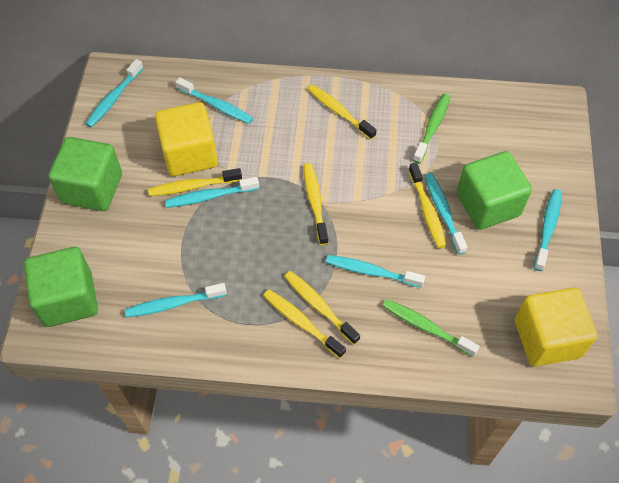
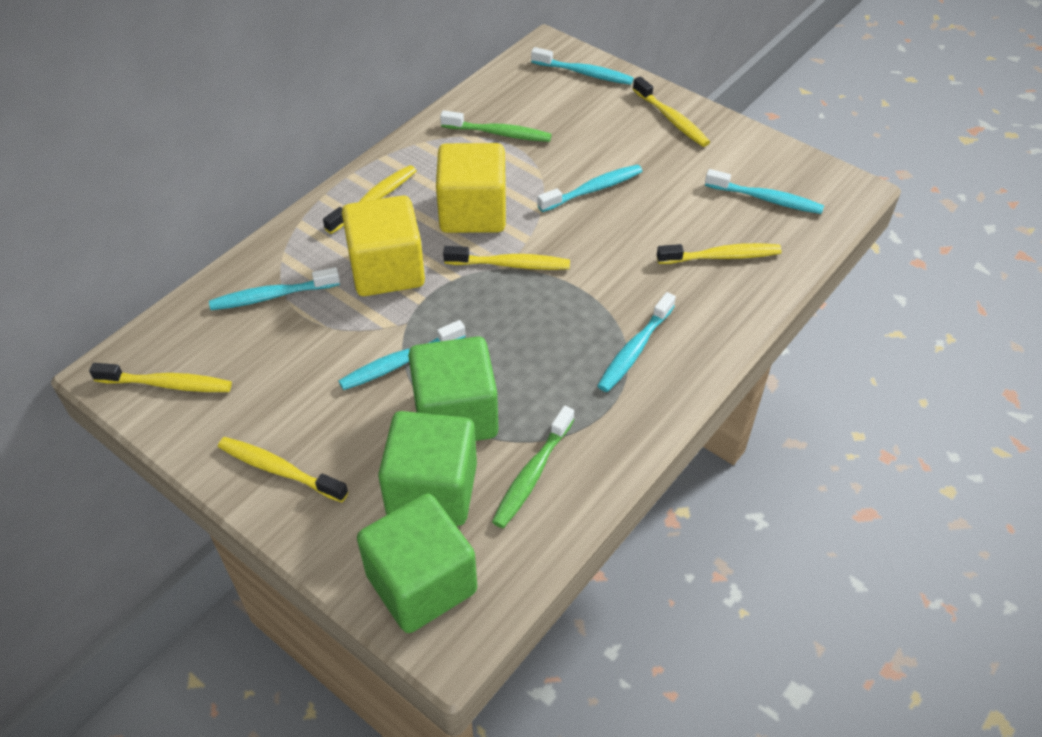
turquoise toothbrush: 7 -> 6

